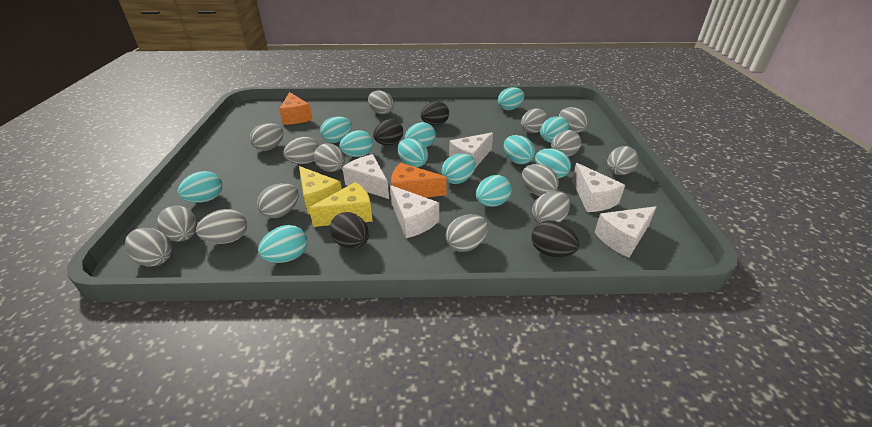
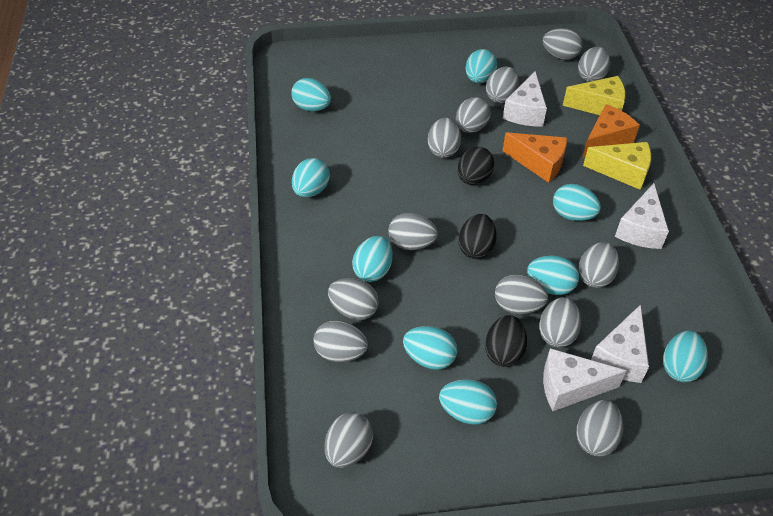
black egg: 4 -> 3
grey egg: 15 -> 13
turquoise egg: 12 -> 9
white cheese: 5 -> 4

